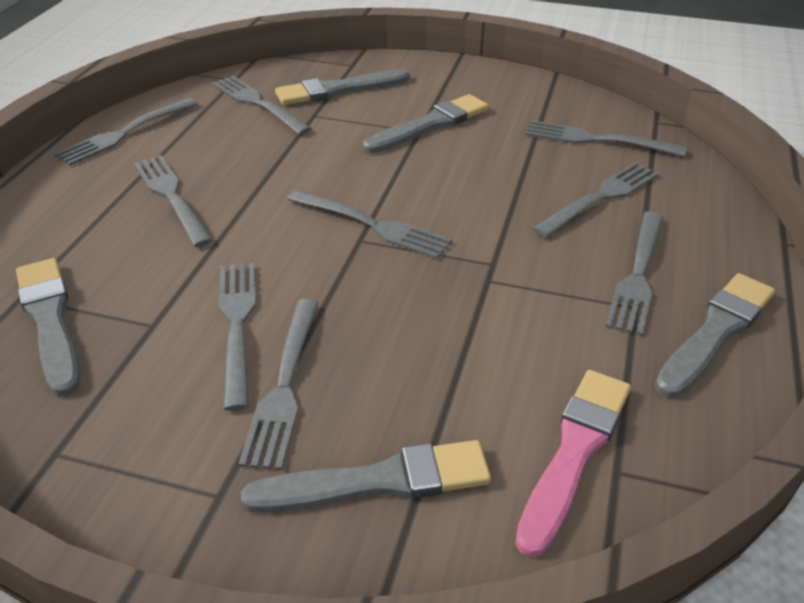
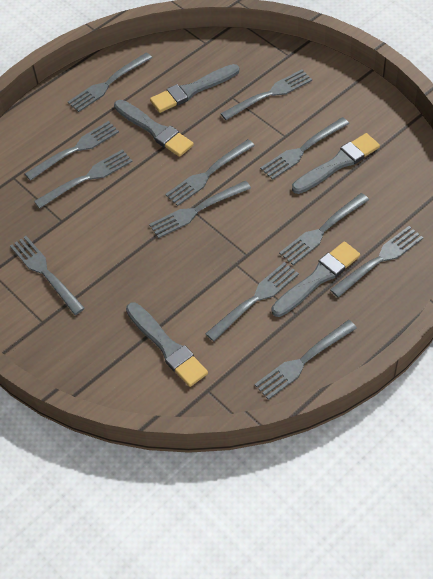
grey fork: 9 -> 12
pink brush: 1 -> 0

